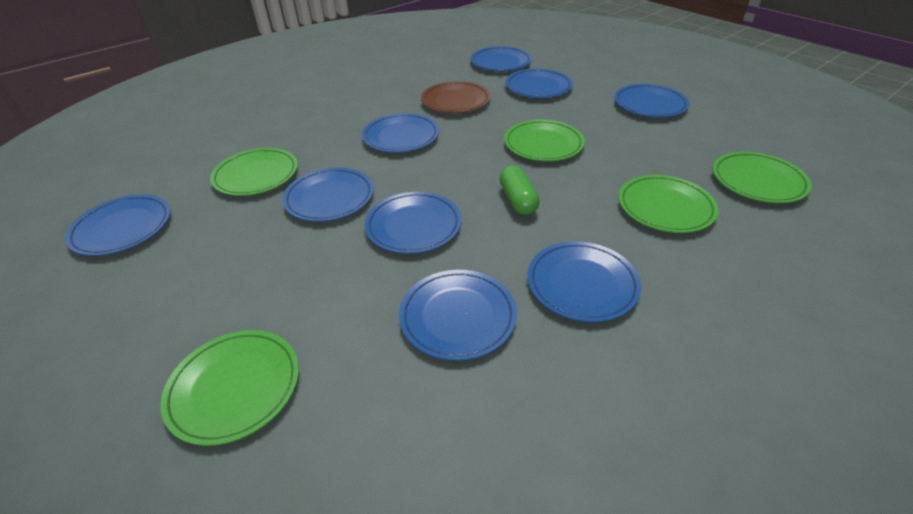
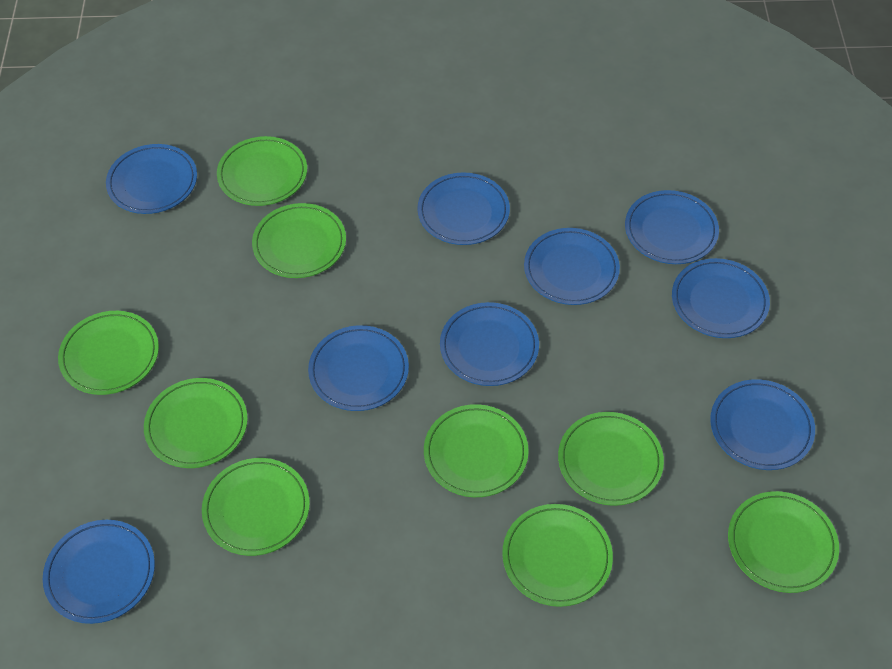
brown plate: 1 -> 0
green capsule: 1 -> 0
green plate: 5 -> 9

